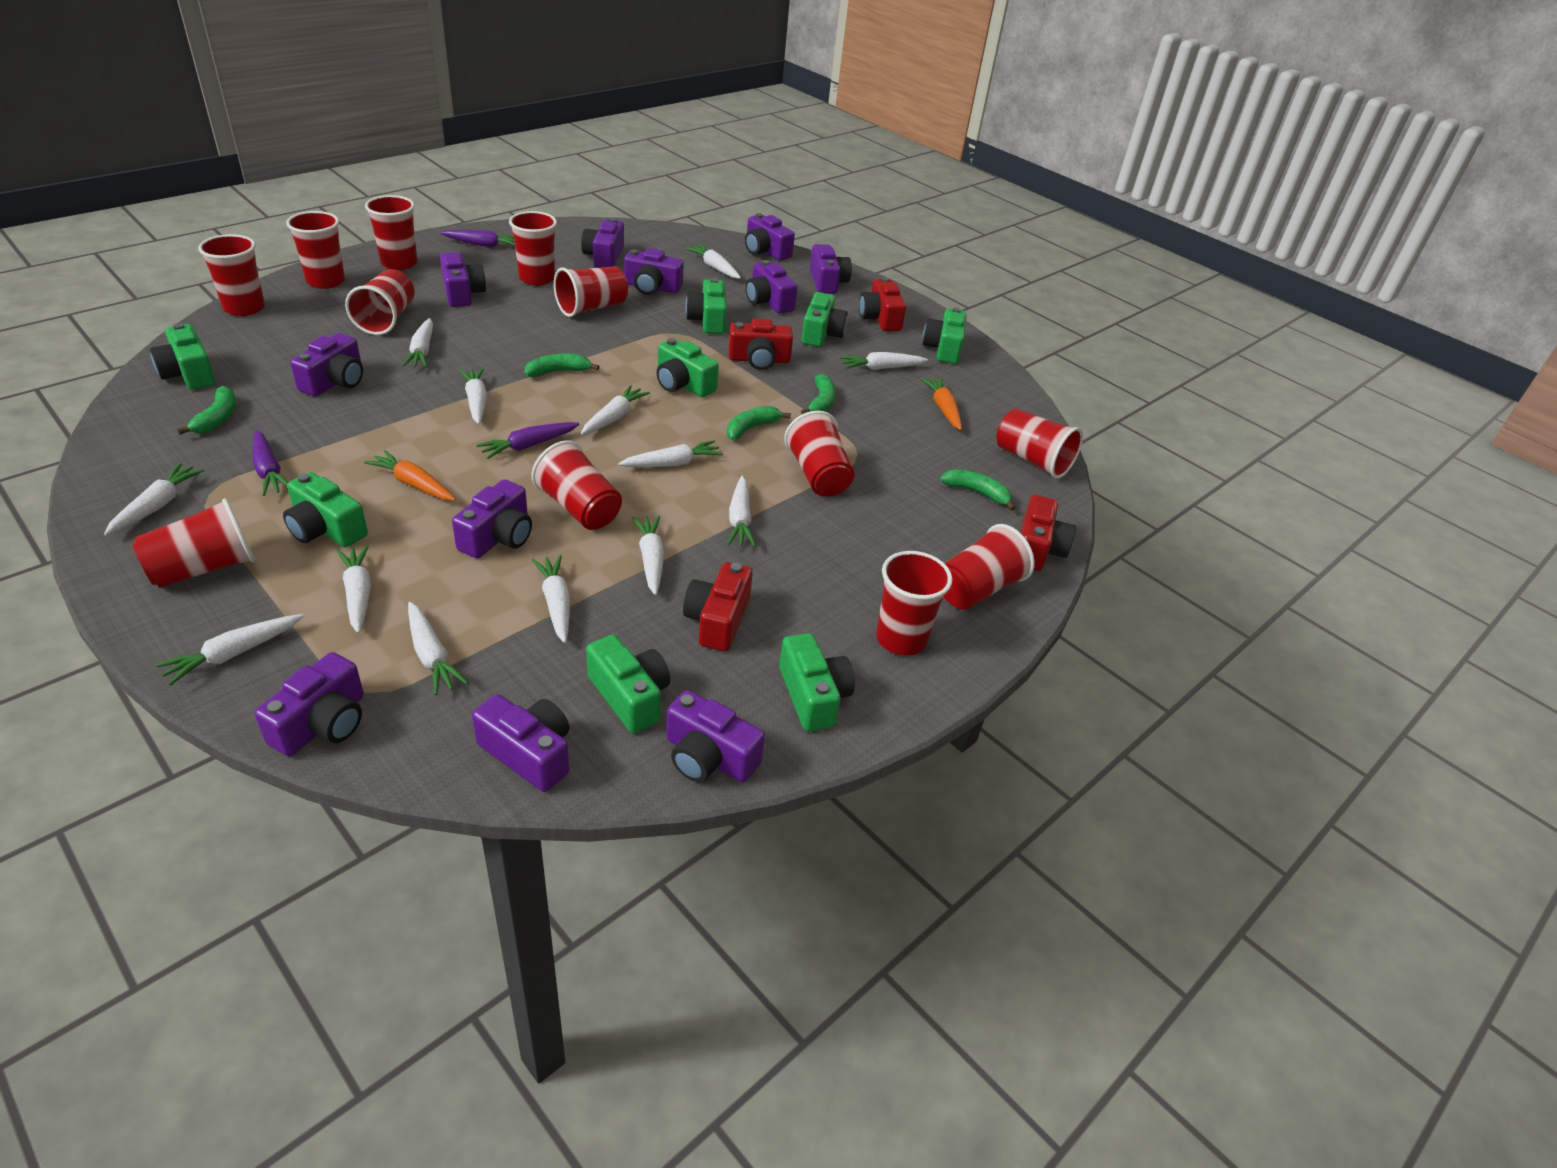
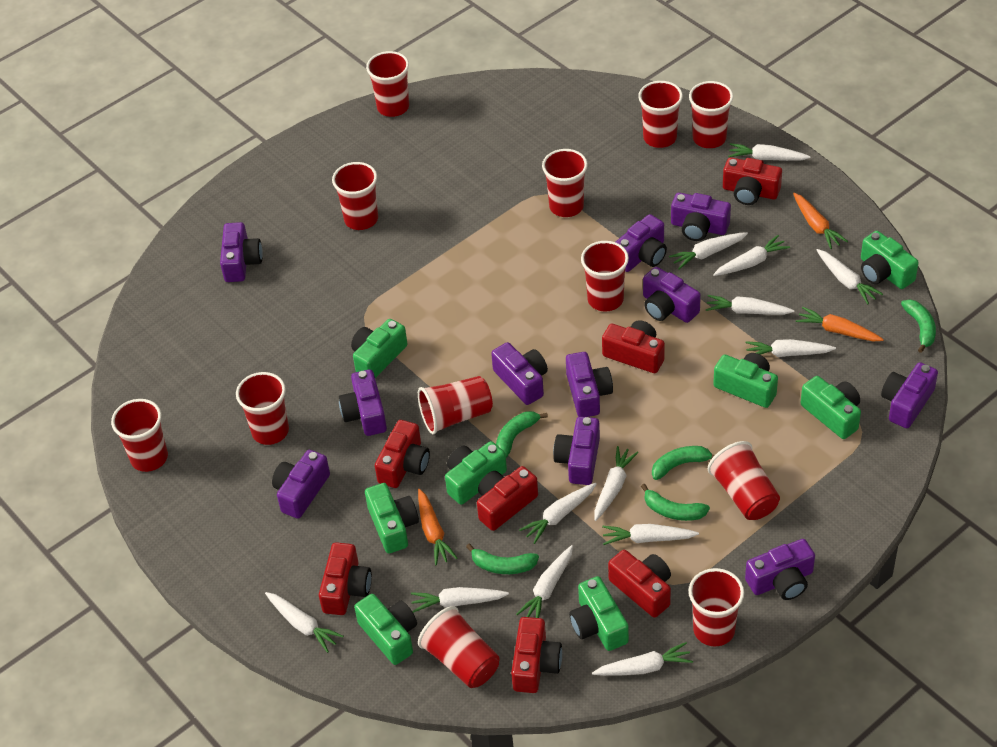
orange carrot: 2 -> 3
purple carrot: 3 -> 0
red camera: 4 -> 7

